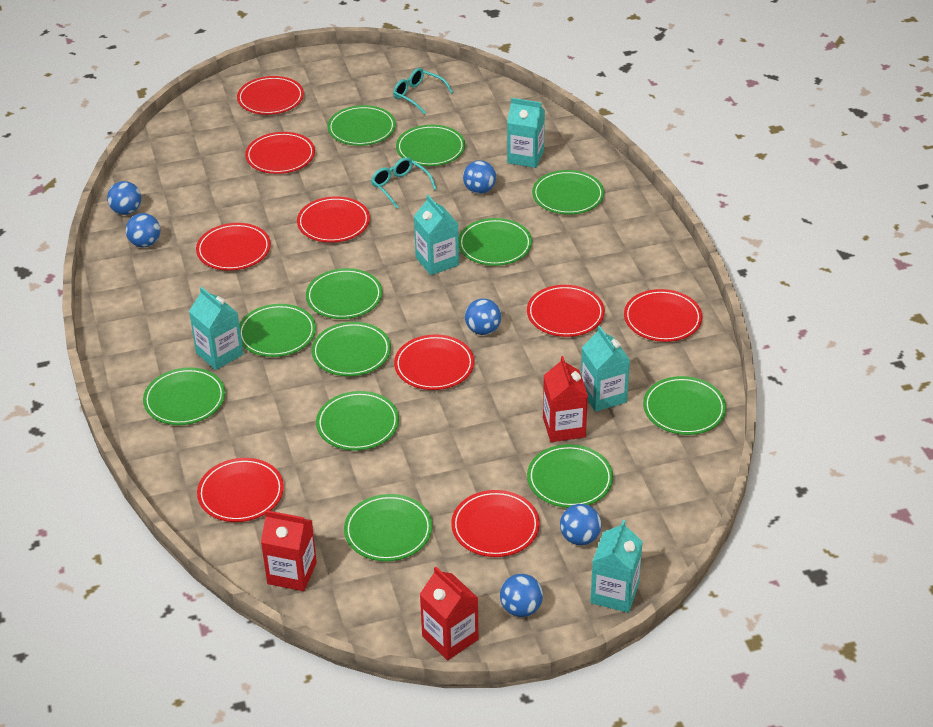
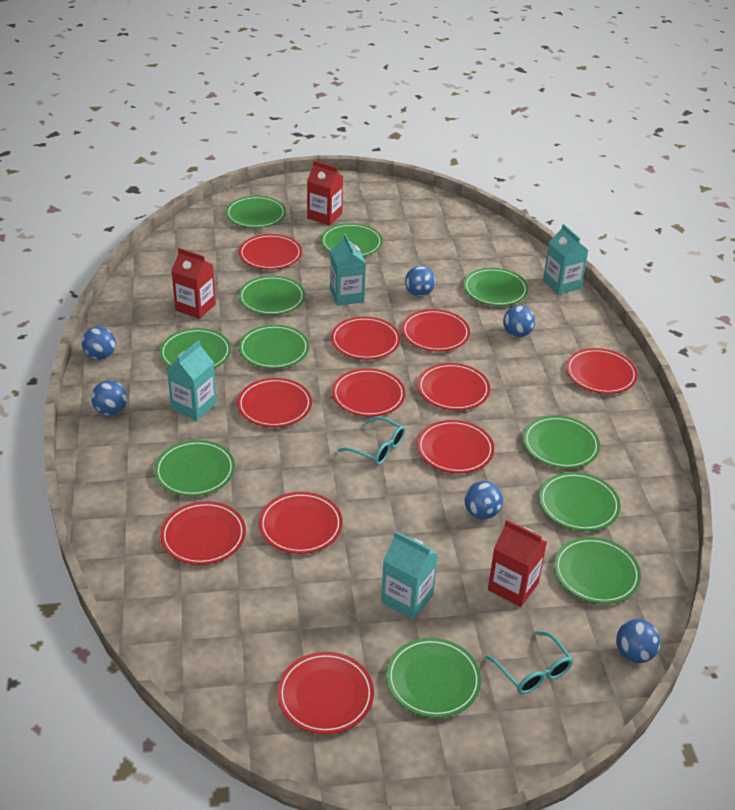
green plate: 12 -> 11
red plate: 9 -> 11
turquoise carton: 5 -> 4

